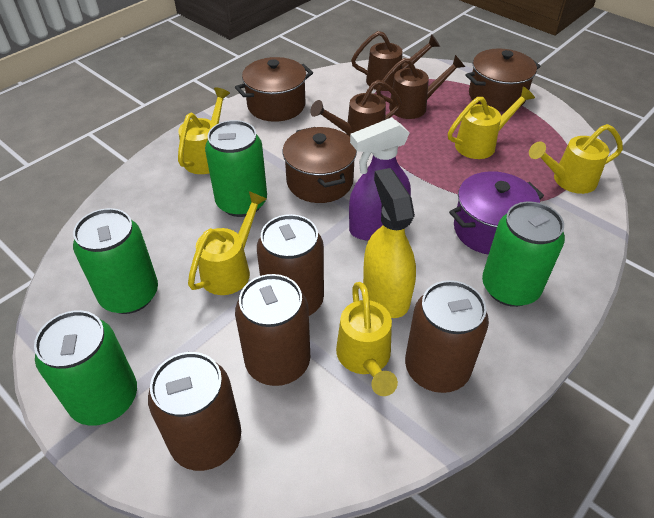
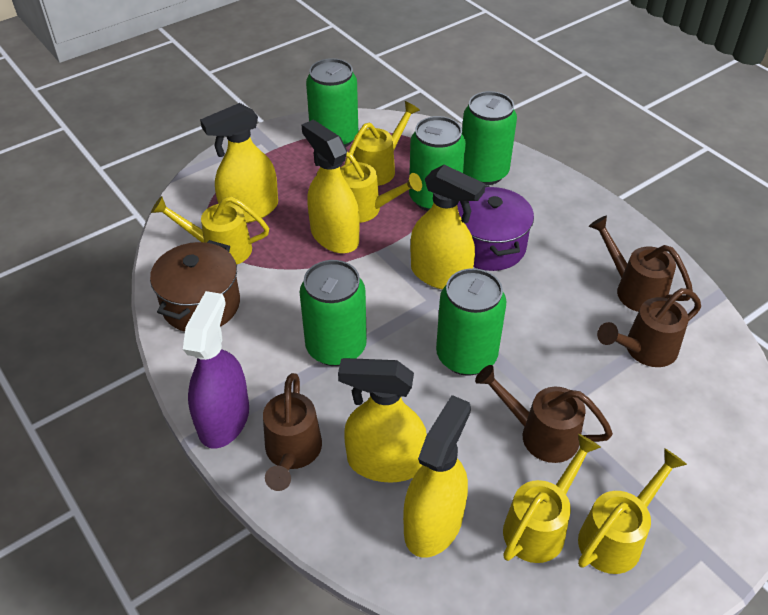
brown can: 4 -> 0
brown pot: 3 -> 1
brown watering can: 3 -> 4
green can: 4 -> 5
yellow spray bottle: 1 -> 5

